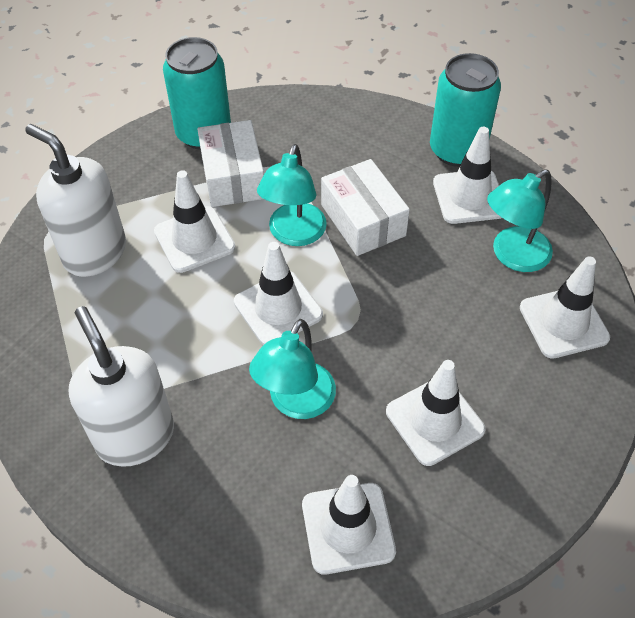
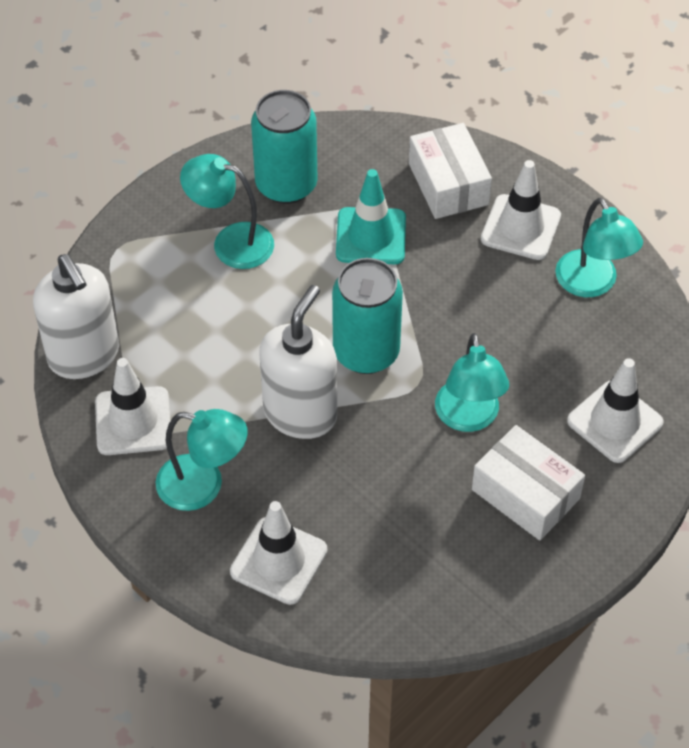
turquoise lamp: 3 -> 4
turquoise traffic cone: 0 -> 1
white traffic cone: 6 -> 4

